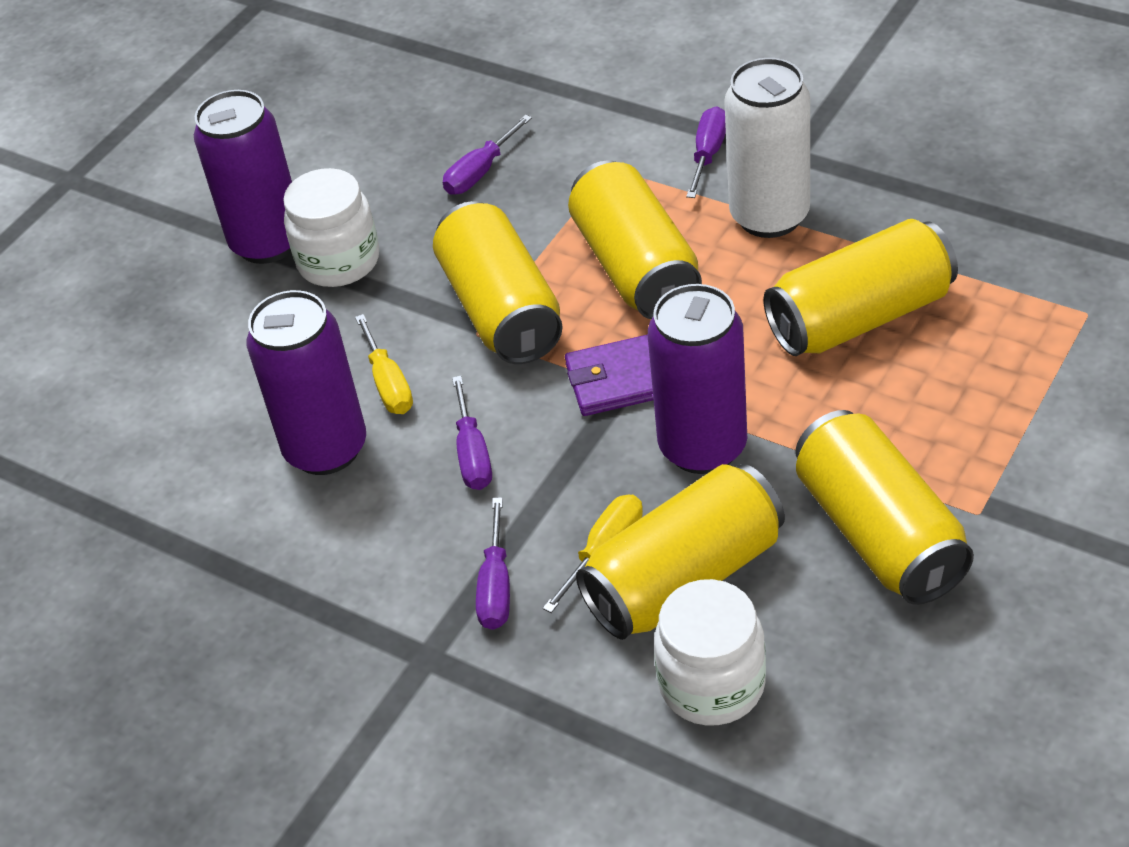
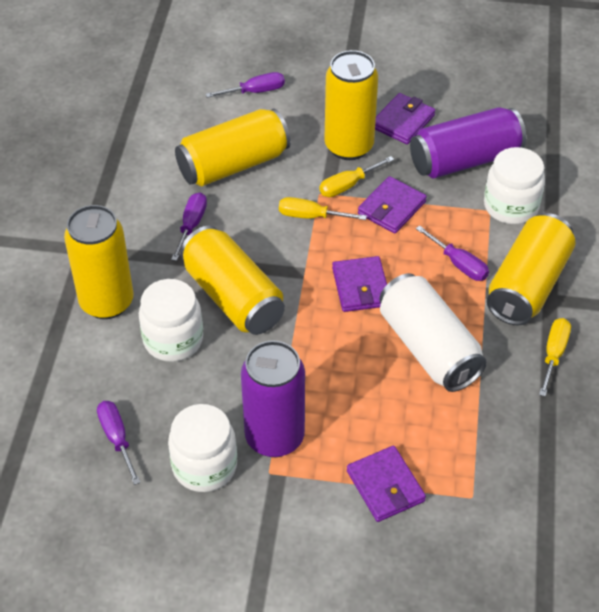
purple can: 3 -> 2
purple wallet: 1 -> 4
white jar: 2 -> 3
yellow screwdriver: 2 -> 3

